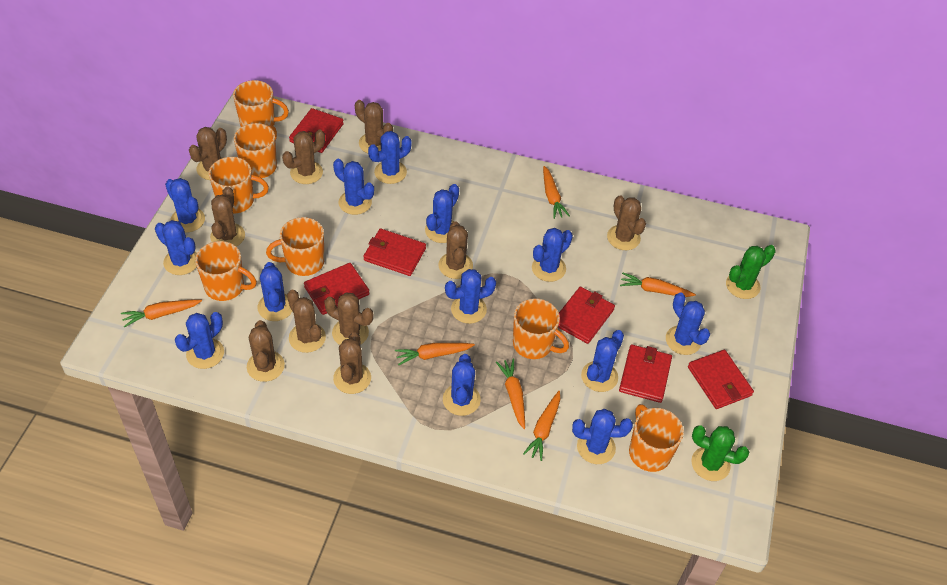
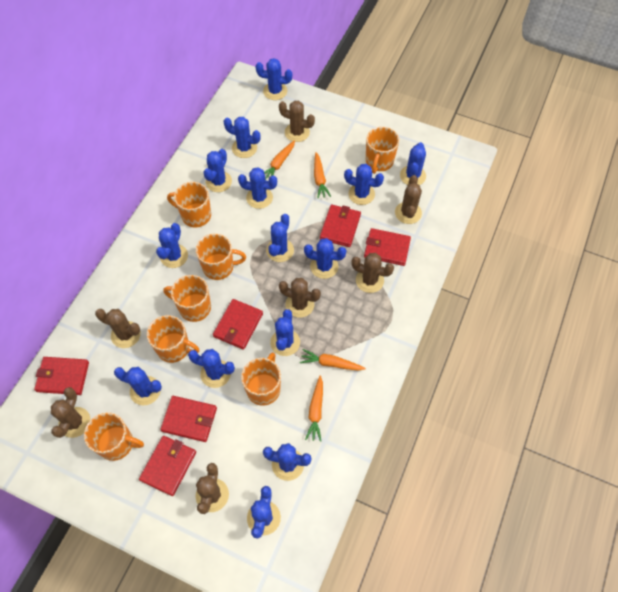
blue cactus: 13 -> 14
brown cactus: 10 -> 7
green cactus: 2 -> 0
orange carrot: 6 -> 4

